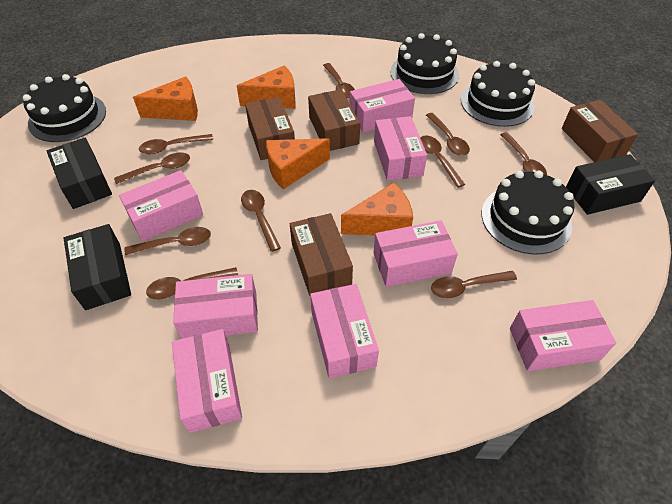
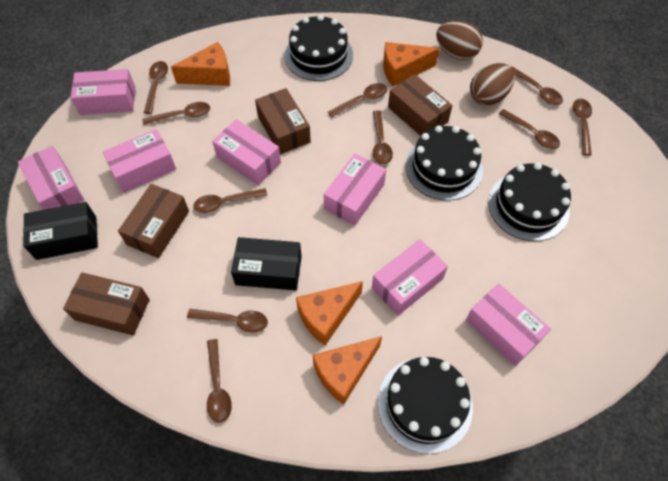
black box: 3 -> 2
brown egg: 0 -> 2
pink box: 8 -> 7

